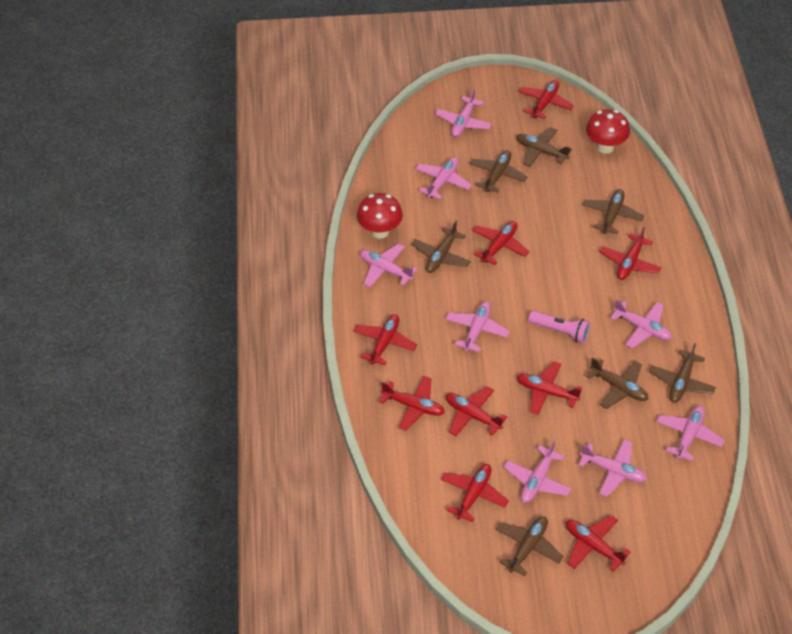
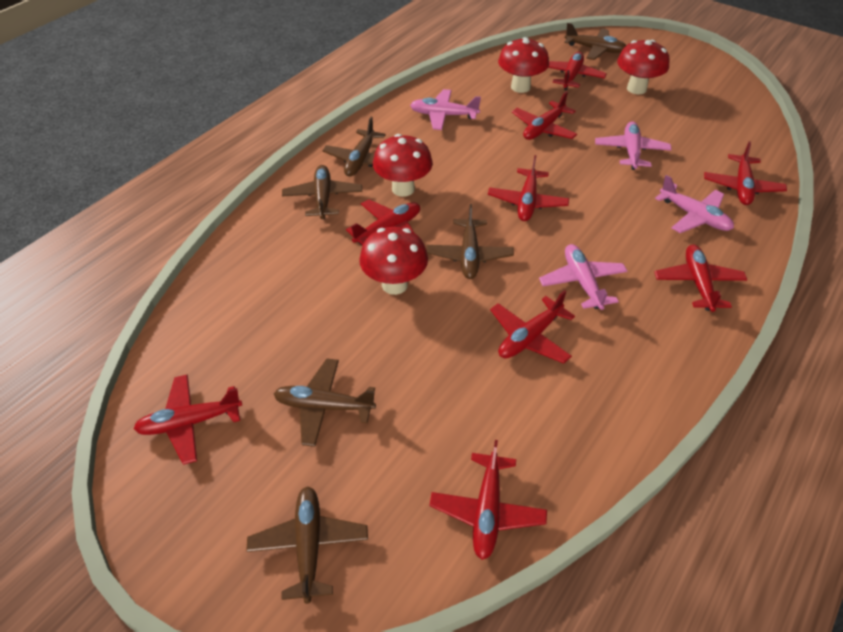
brown plane: 7 -> 6
pink flashlight: 1 -> 0
pink plane: 8 -> 4
red mushroom: 2 -> 4

